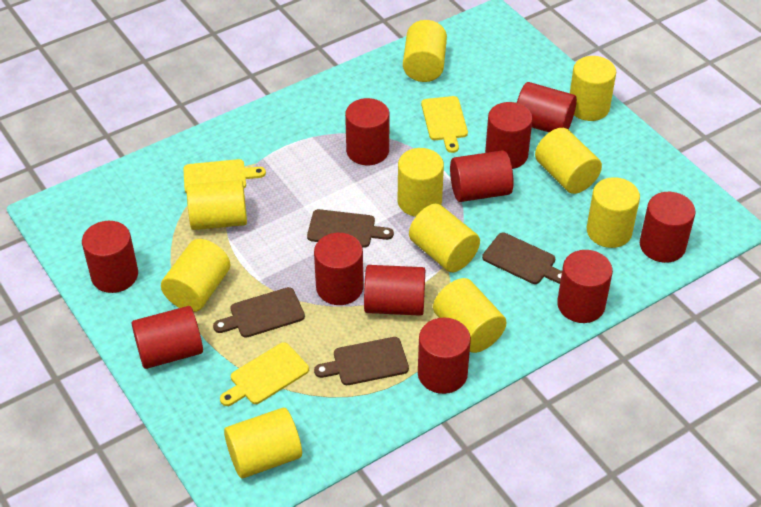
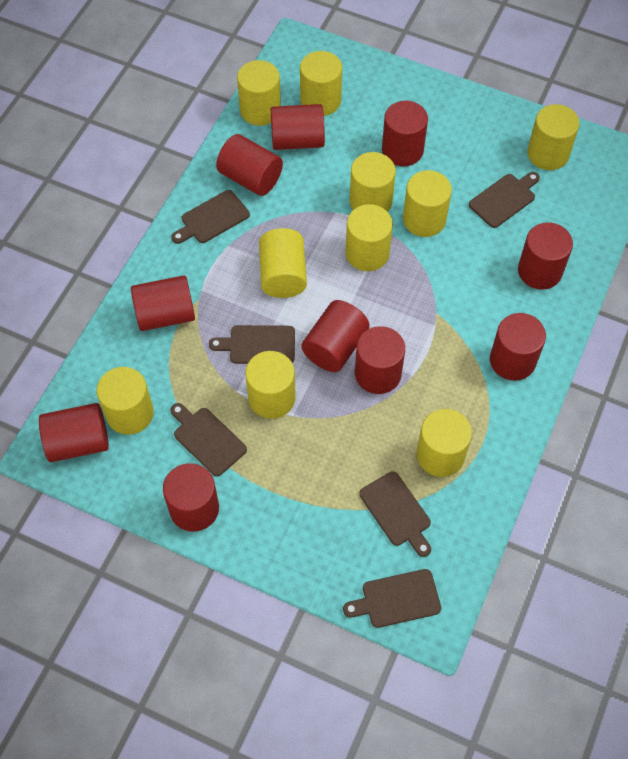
brown cutting board: 4 -> 6
red cylinder: 11 -> 10
yellow cutting board: 3 -> 0

